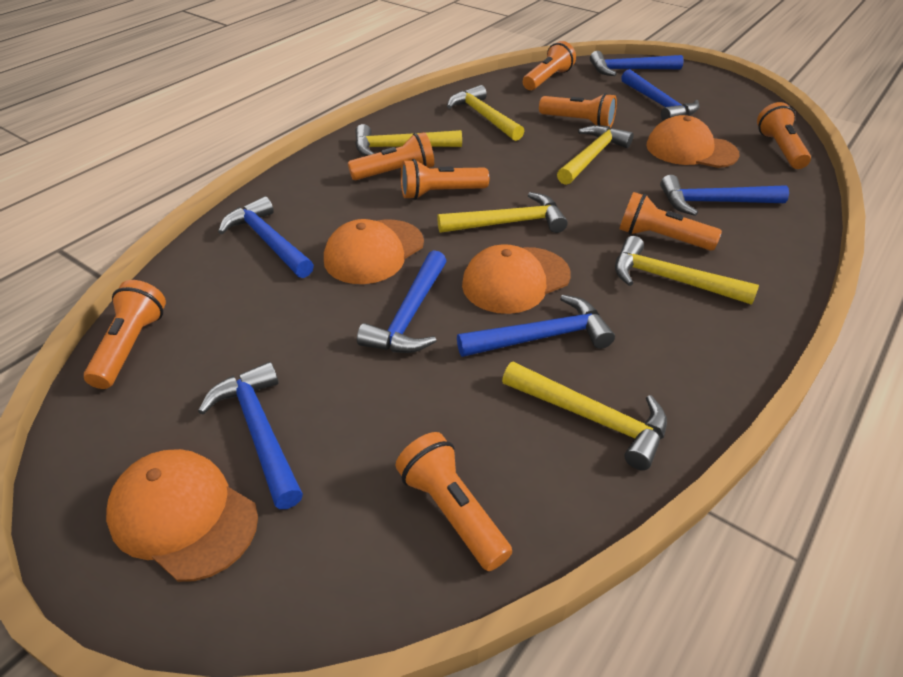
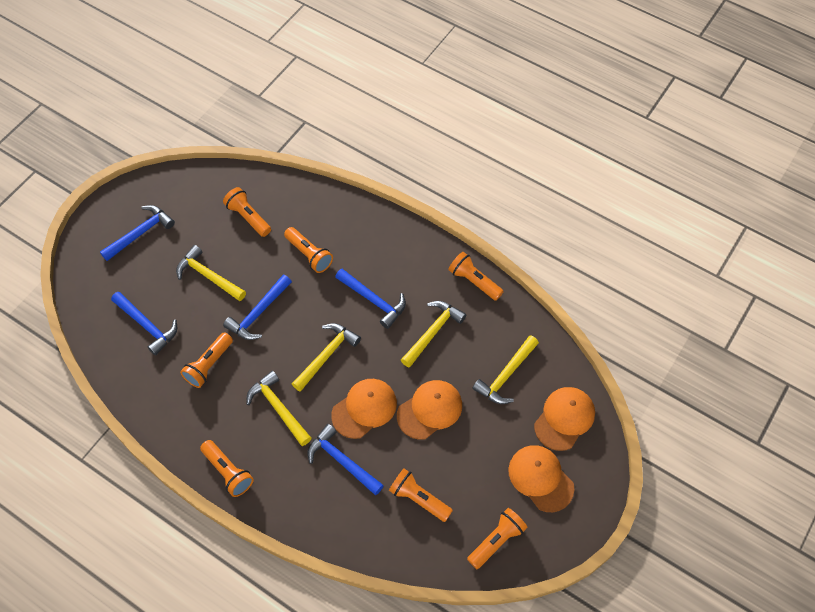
blue hammer: 7 -> 5
orange flashlight: 8 -> 7
yellow hammer: 6 -> 5

